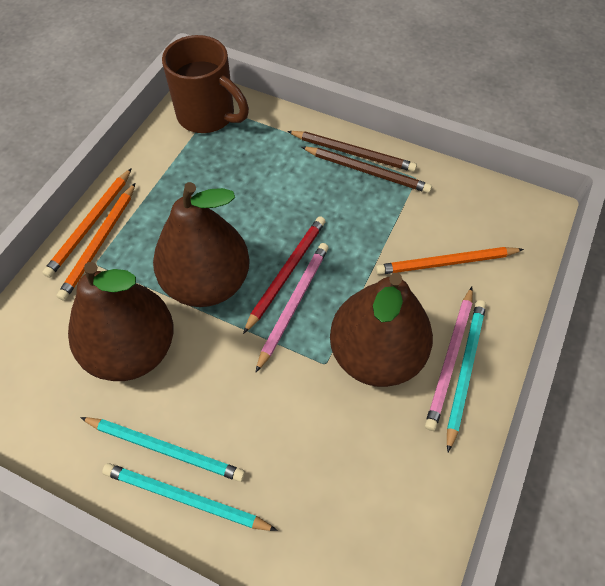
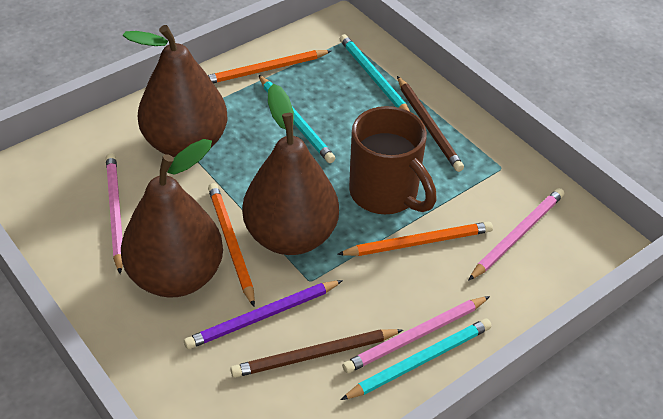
pink pencil: 2 -> 3
purple pencil: 0 -> 1
red pencil: 1 -> 0

